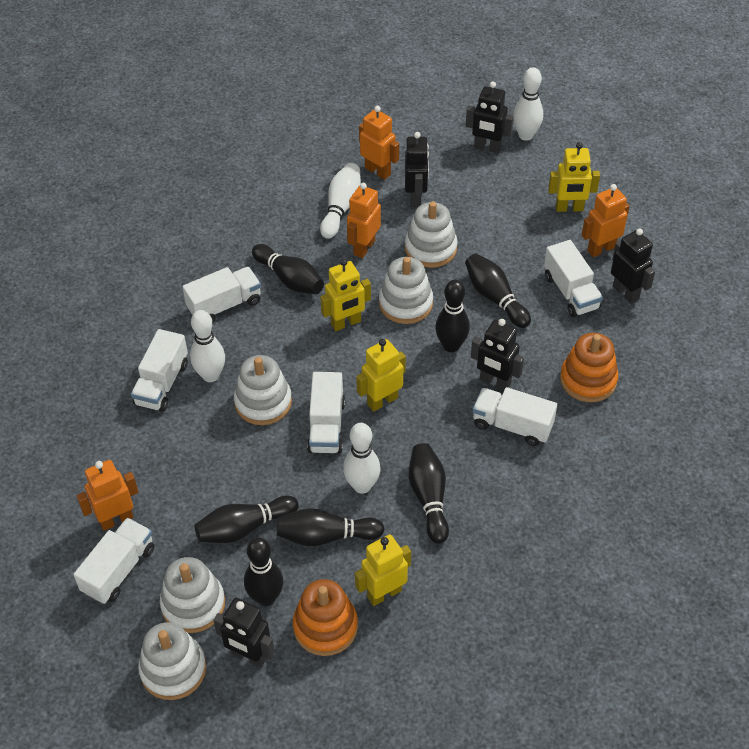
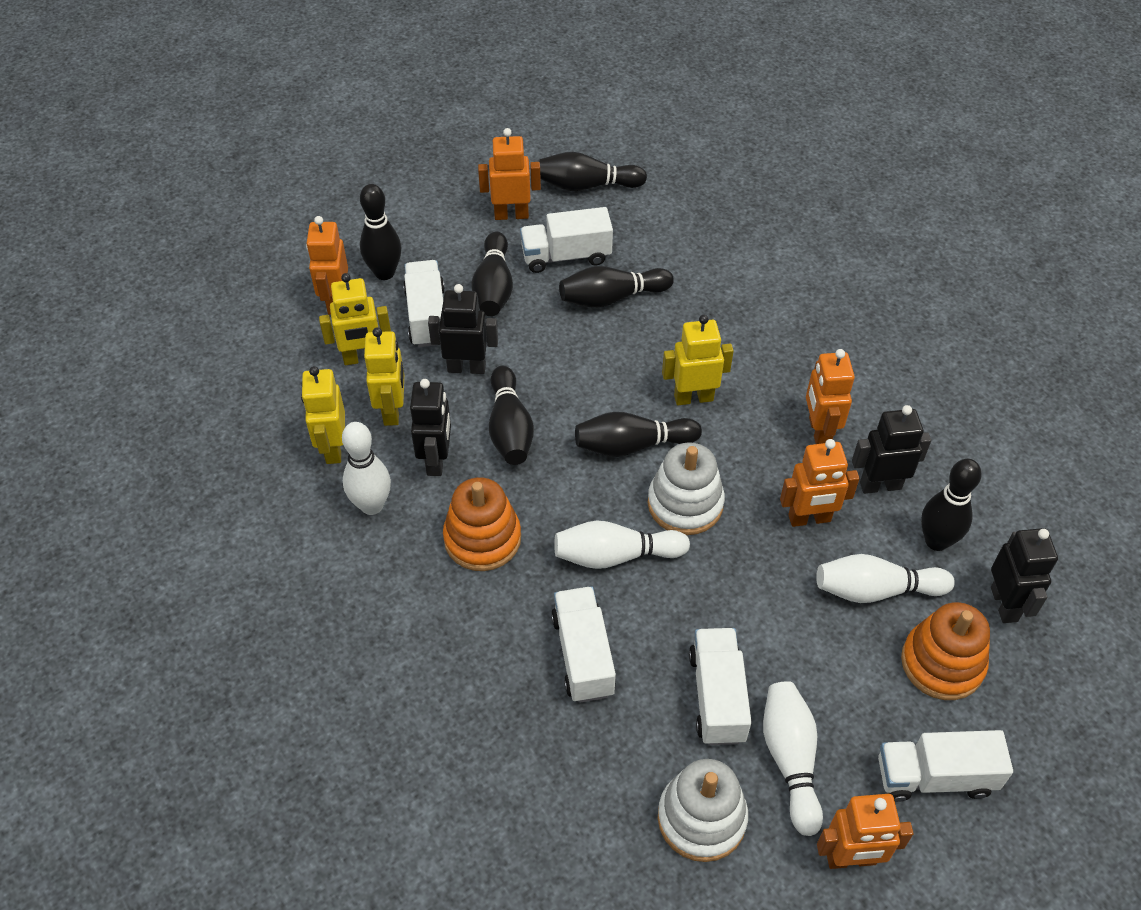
black robot: 5 -> 4
orange robot: 4 -> 5
white stacking toy: 5 -> 2
white truck: 6 -> 5

